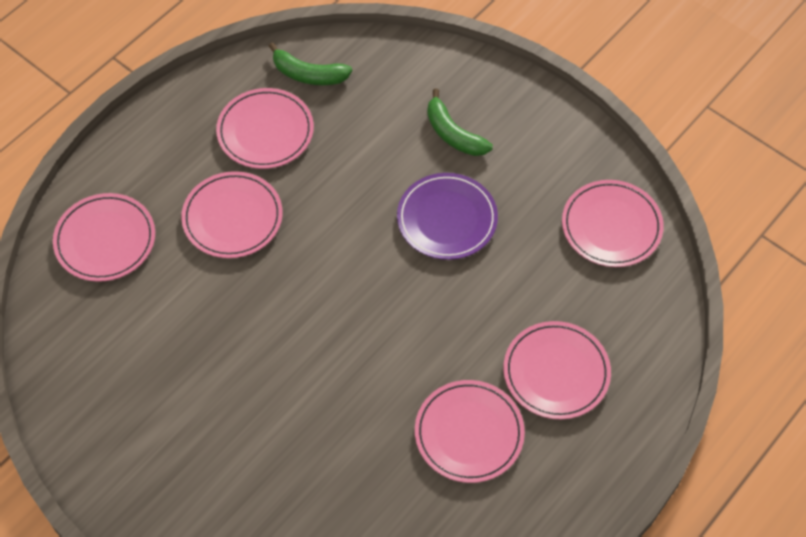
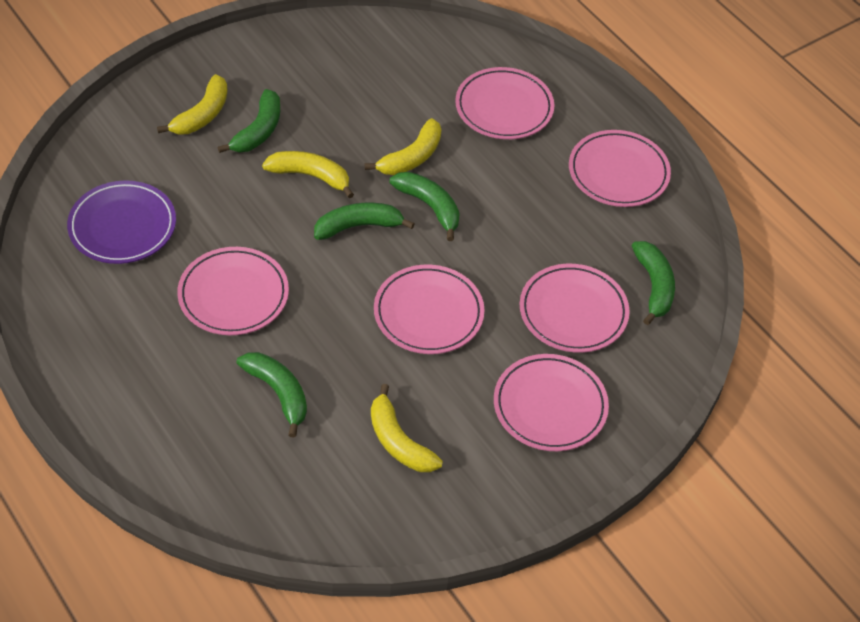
green banana: 2 -> 5
yellow banana: 0 -> 4

